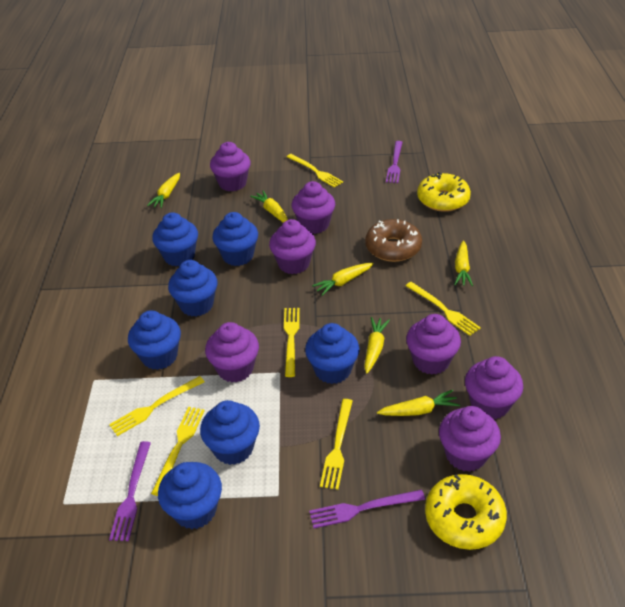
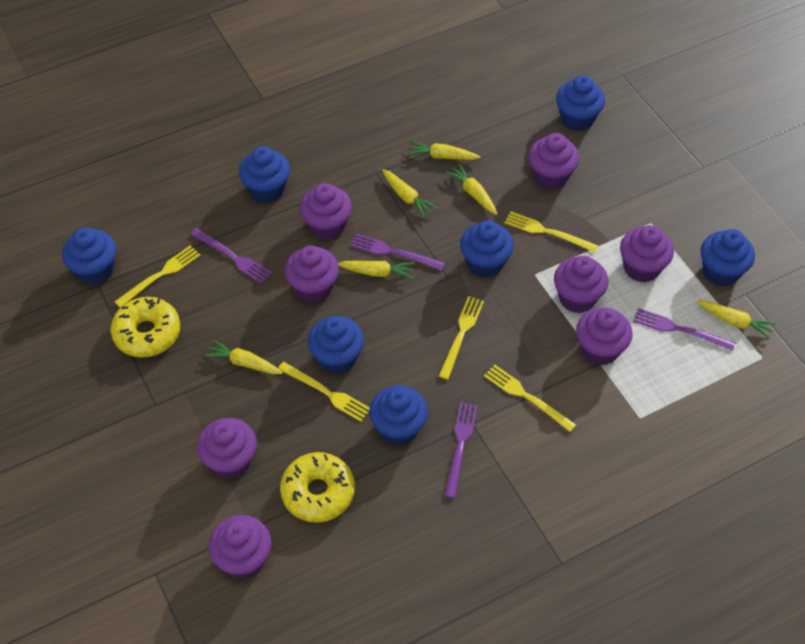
brown donut: 1 -> 0
purple cupcake: 7 -> 8
purple fork: 3 -> 4
yellow fork: 6 -> 5

